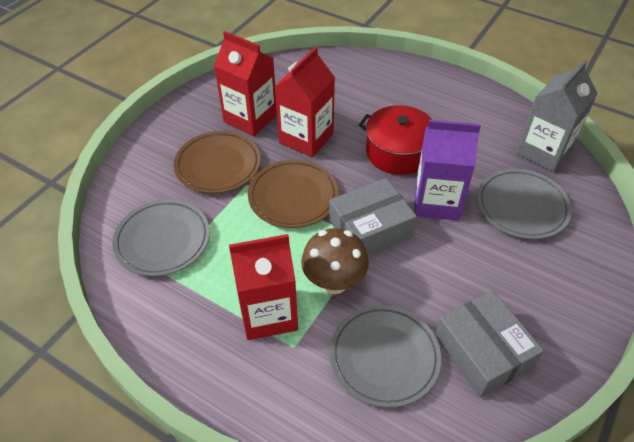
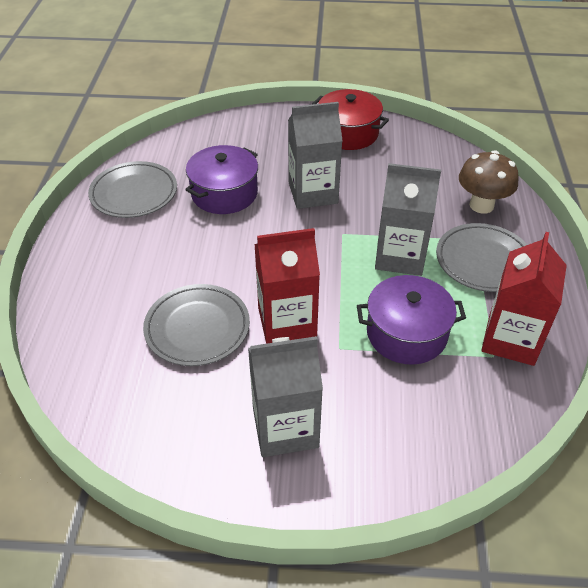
brown plate: 2 -> 0
grey box: 2 -> 0
grey carton: 1 -> 3
purple carton: 1 -> 0
purple pot: 0 -> 2
red carton: 3 -> 2

